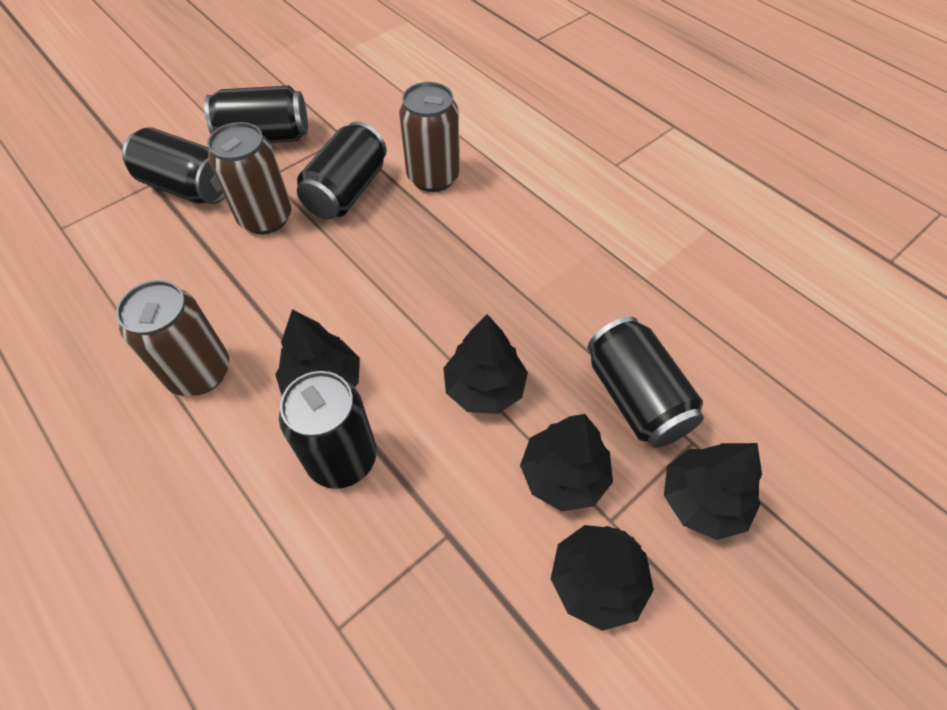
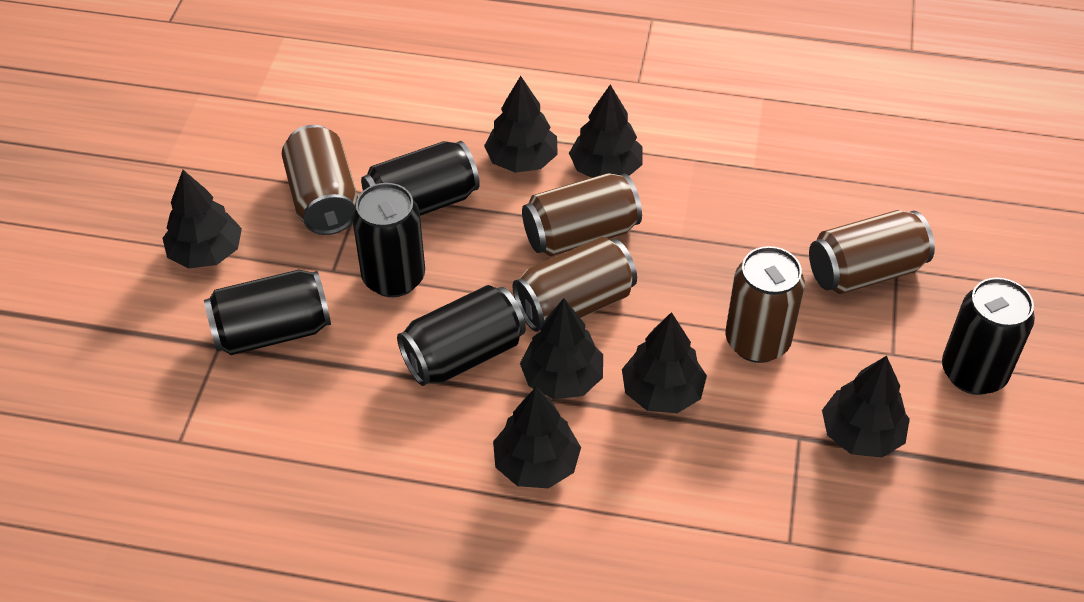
black tree: 5 -> 7
brown can: 3 -> 5

